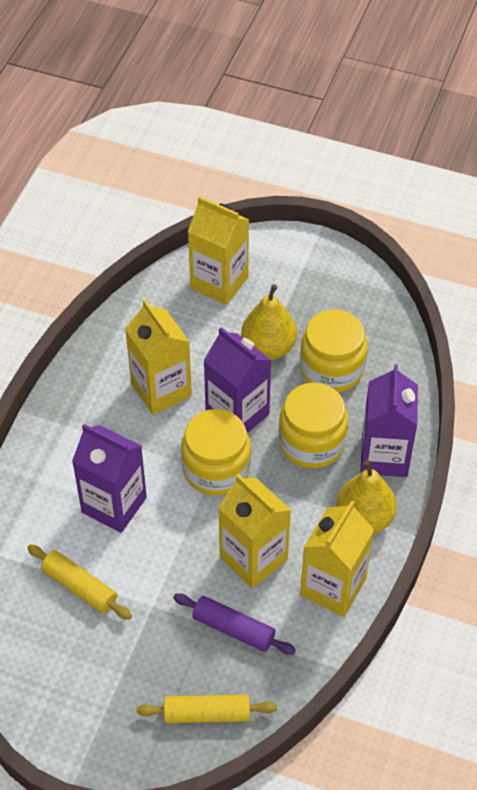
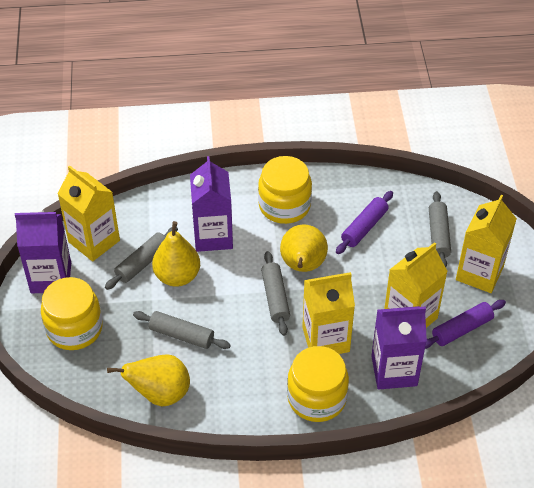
grey rolling pin: 0 -> 4
purple rolling pin: 1 -> 2
yellow pear: 2 -> 3
yellow rolling pin: 2 -> 0

